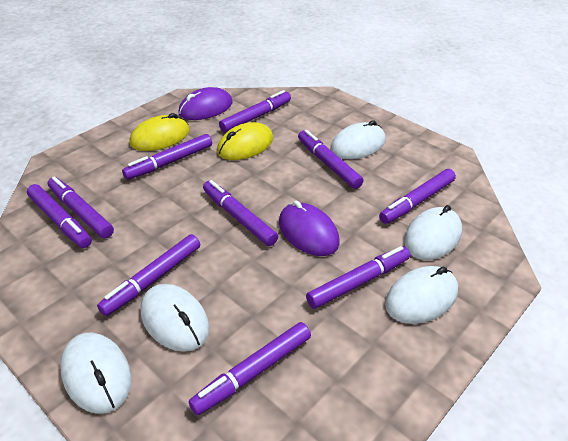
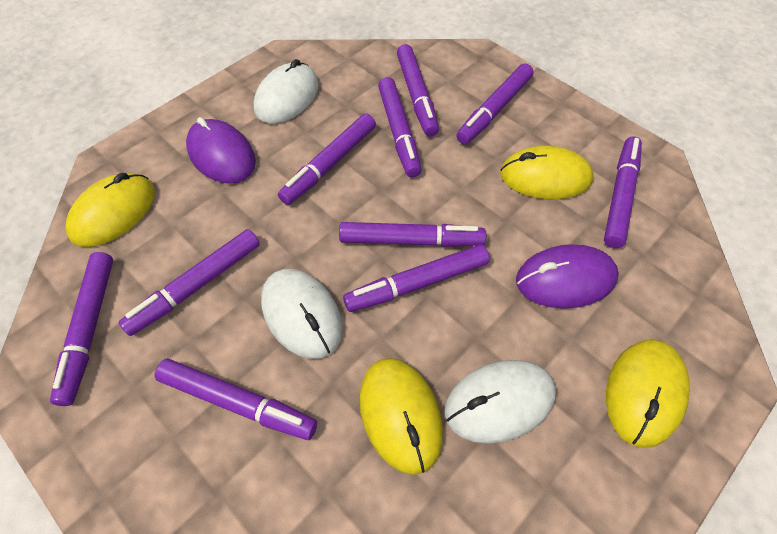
white mouse: 5 -> 3
yellow mouse: 2 -> 4

